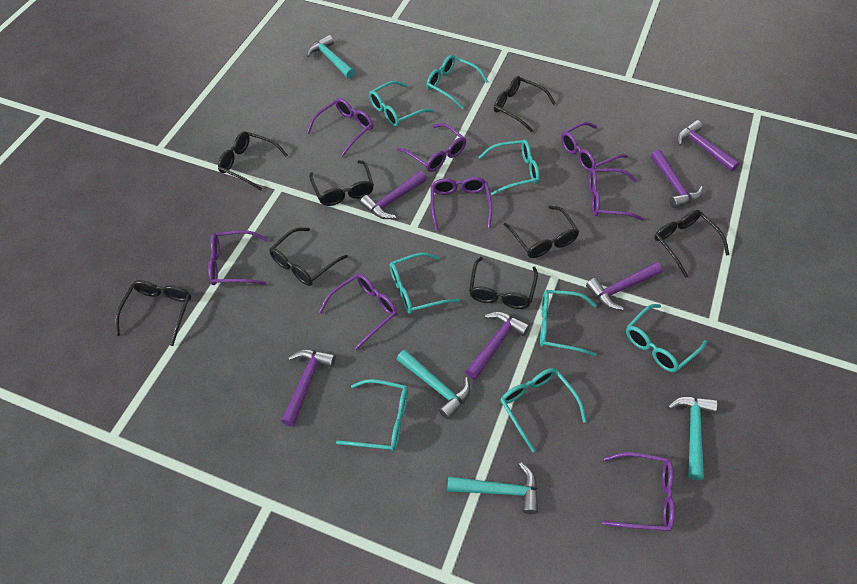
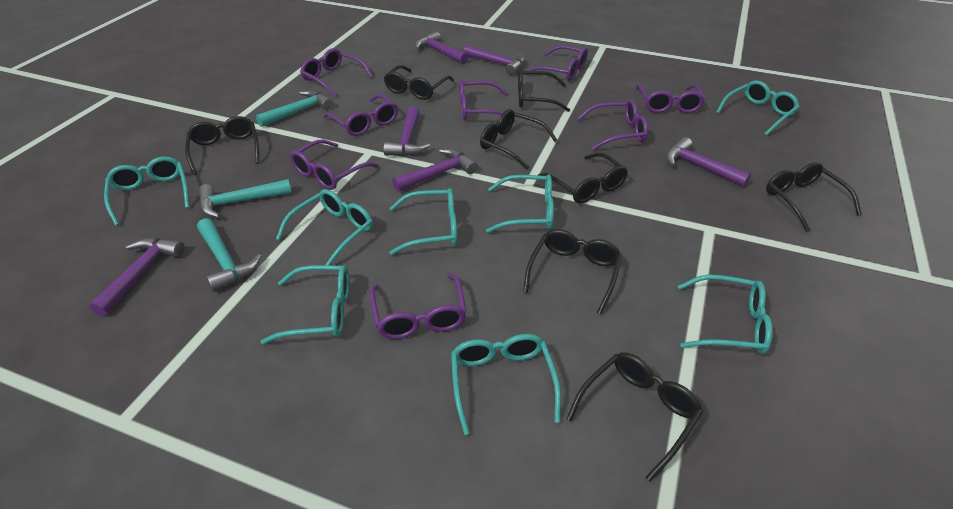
turquoise hammer: 4 -> 3

